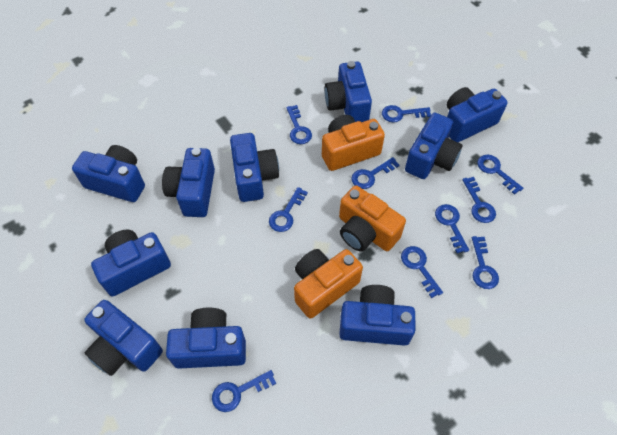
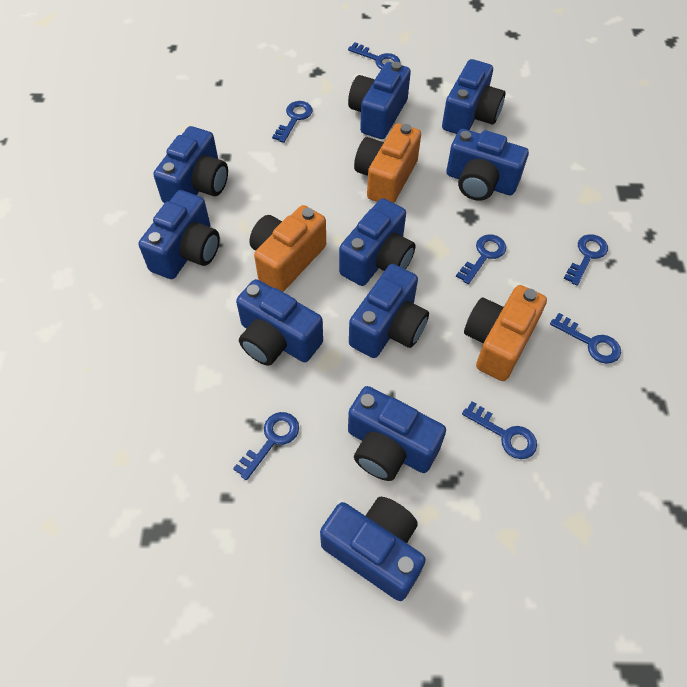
blue key: 10 -> 7

